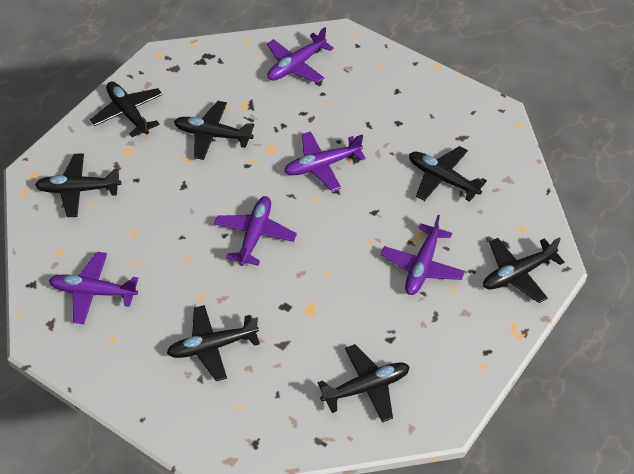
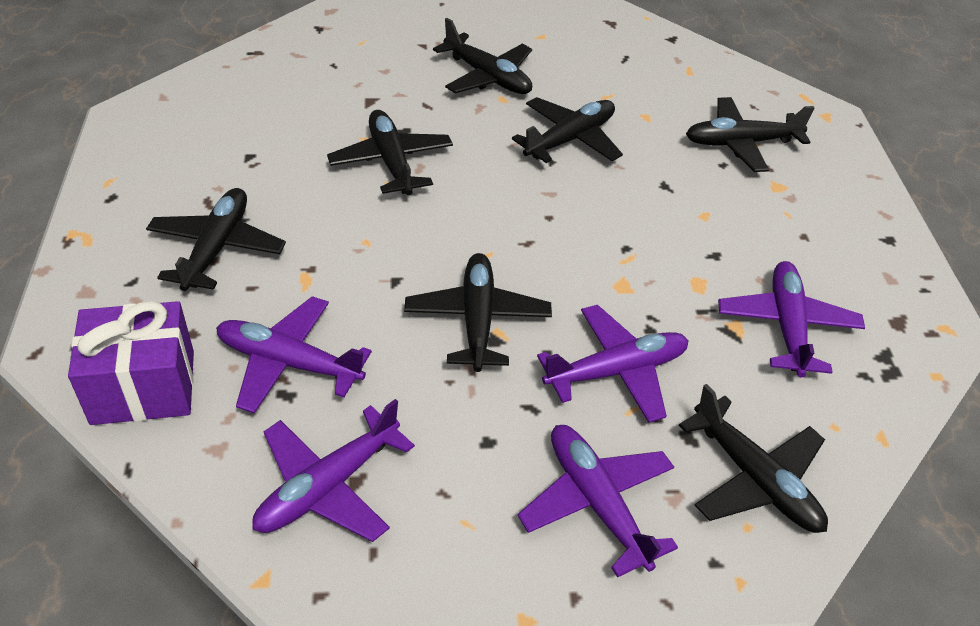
purple gift: 0 -> 1

